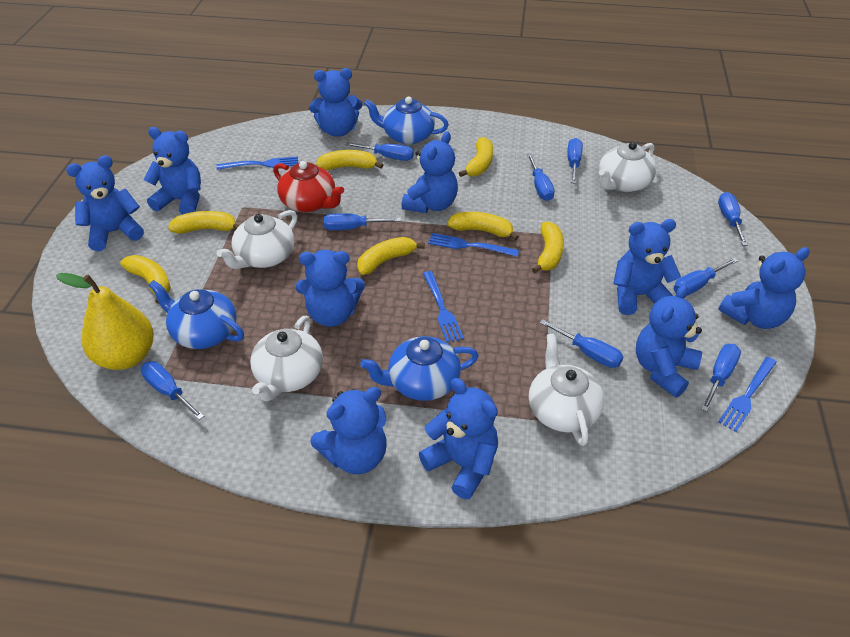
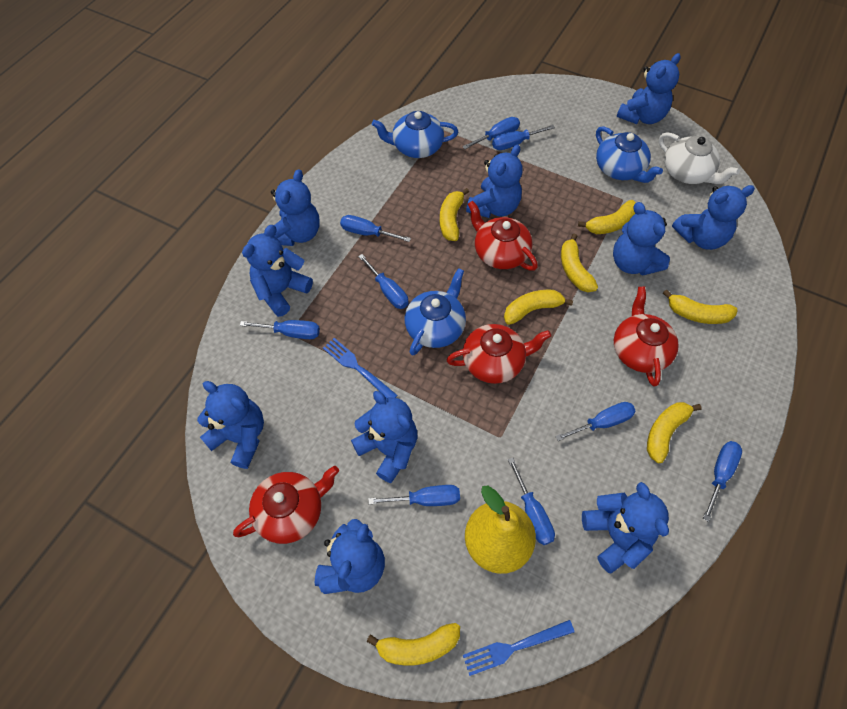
blue fork: 4 -> 2
red teapot: 1 -> 4
white teapot: 4 -> 1

